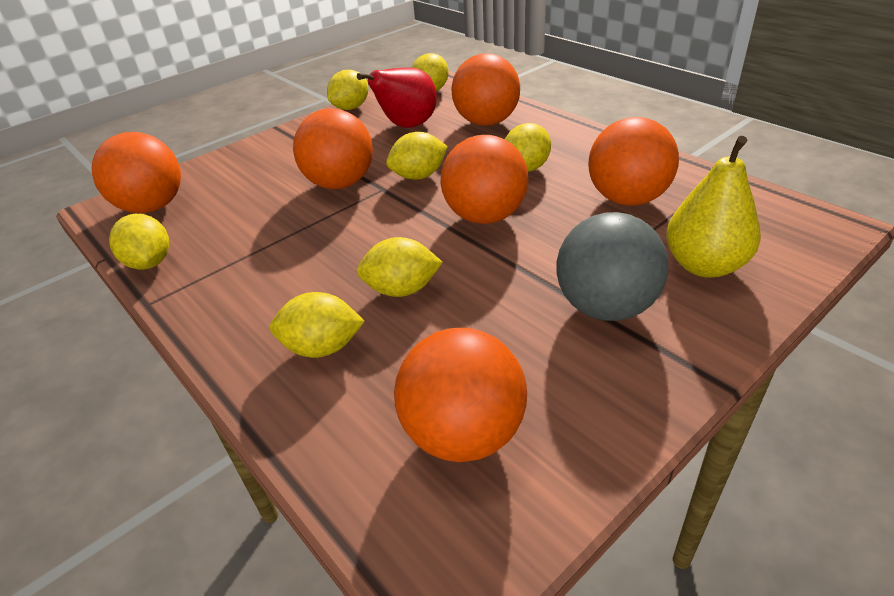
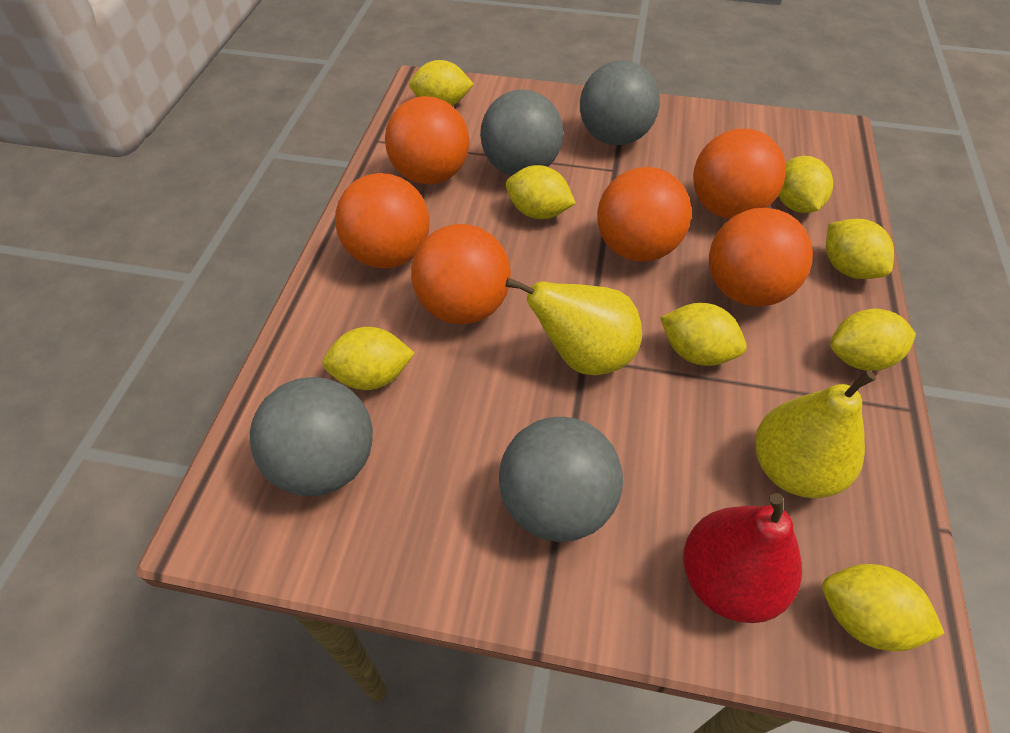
grey ball: 1 -> 4
yellow lemon: 7 -> 8
yellow pear: 1 -> 2

